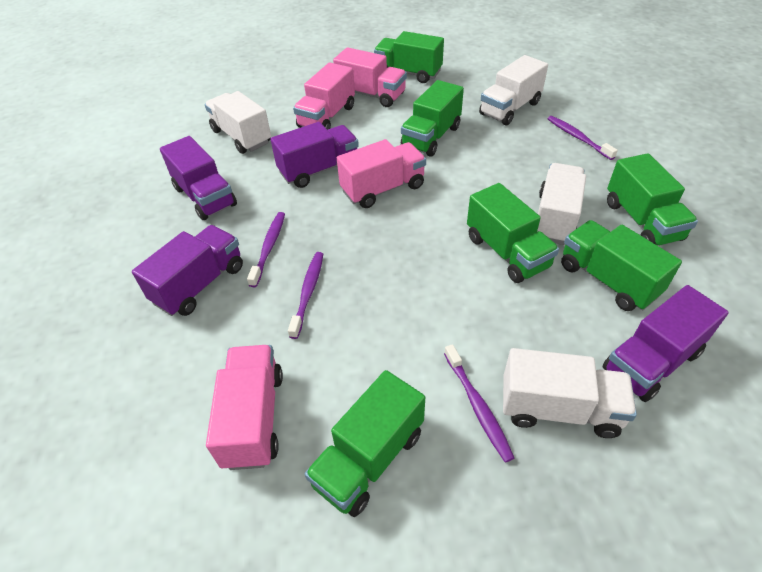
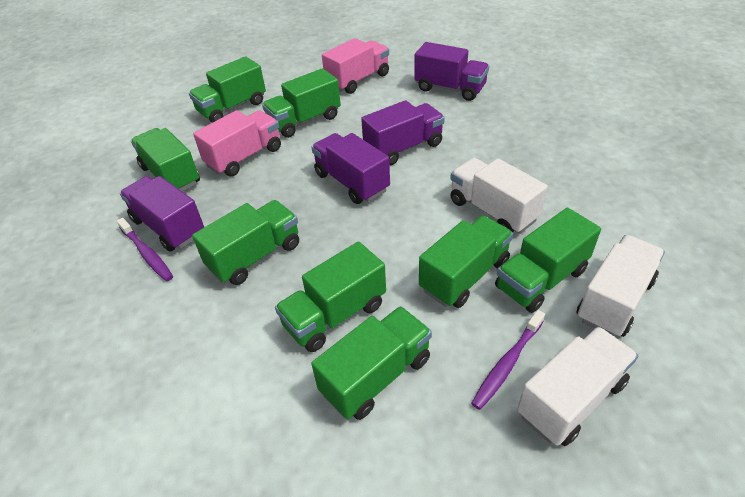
green truck: 6 -> 8
pink truck: 4 -> 2
purple toothbrush: 4 -> 2
white truck: 4 -> 3

